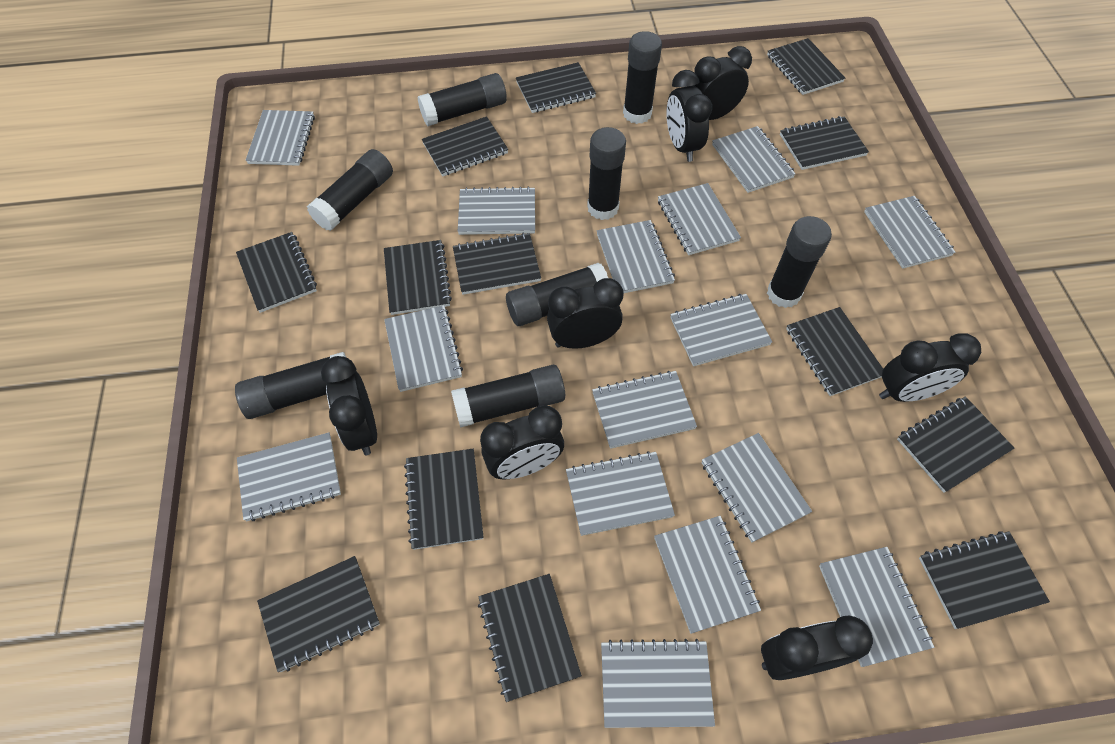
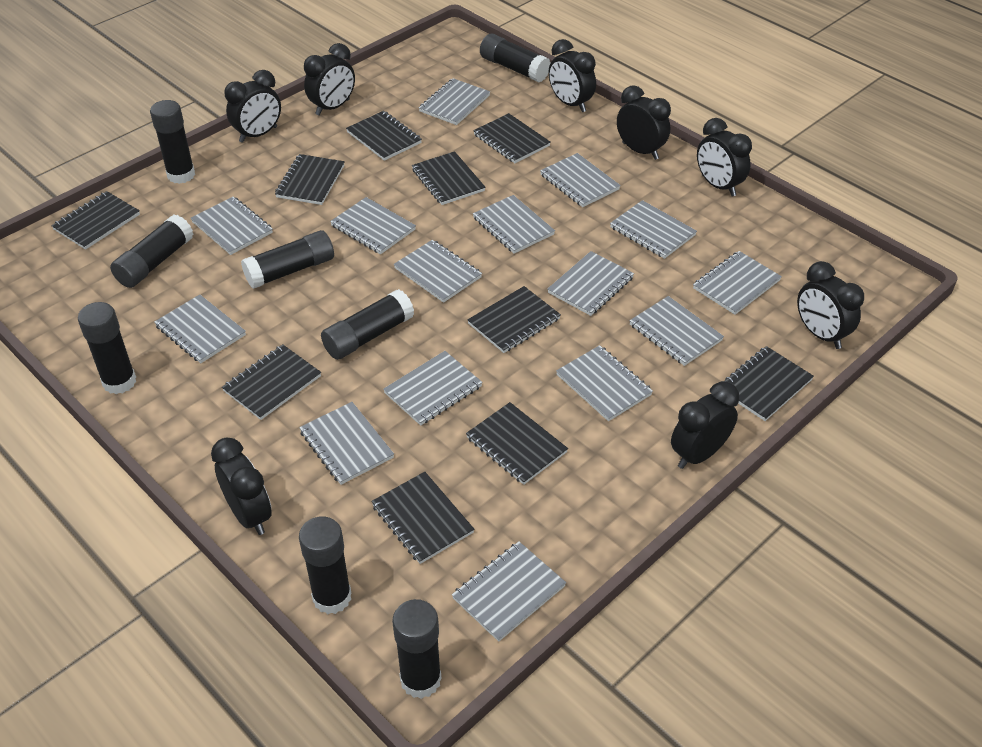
black clock: 7 -> 8
black notebook: 13 -> 10

